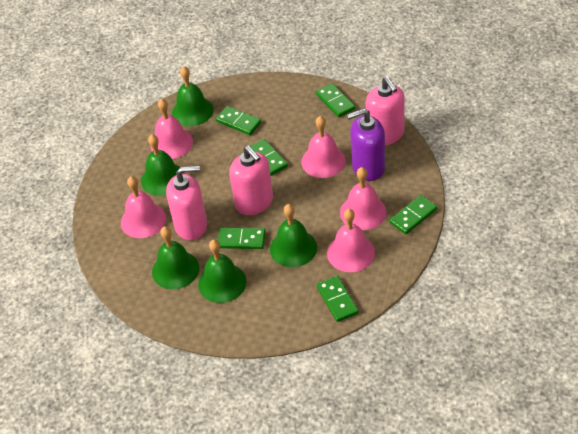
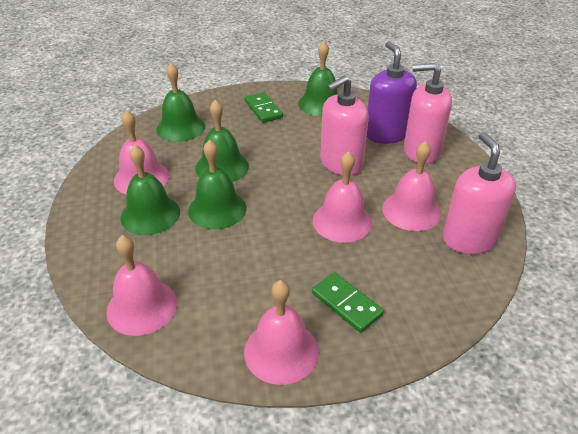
green domino: 6 -> 2

